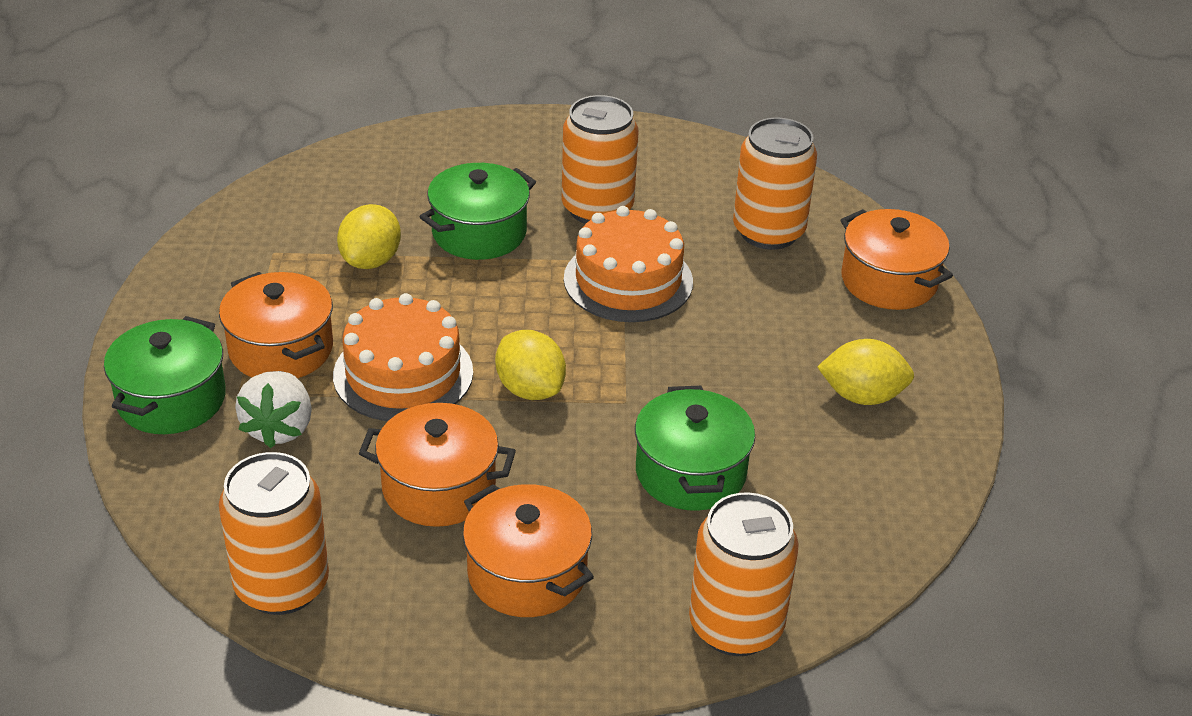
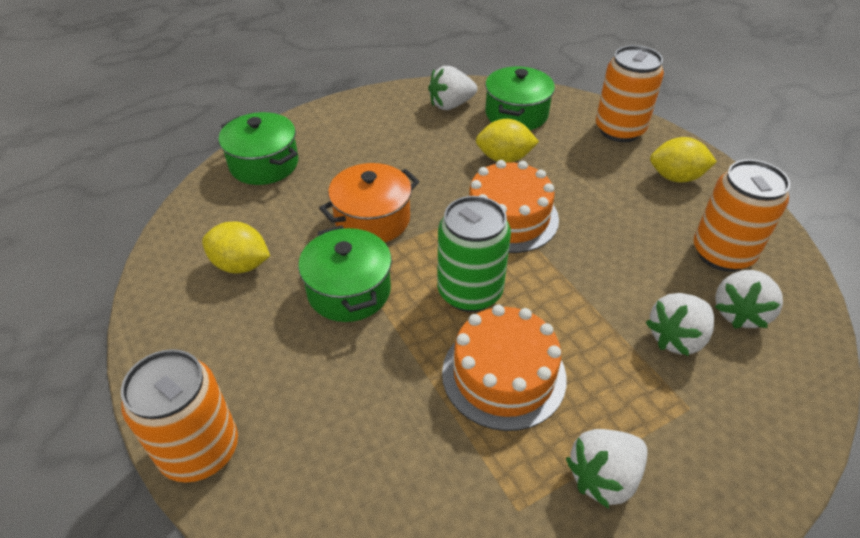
green can: 0 -> 1
orange can: 4 -> 3
orange pot: 4 -> 1
white strawberry: 1 -> 4

